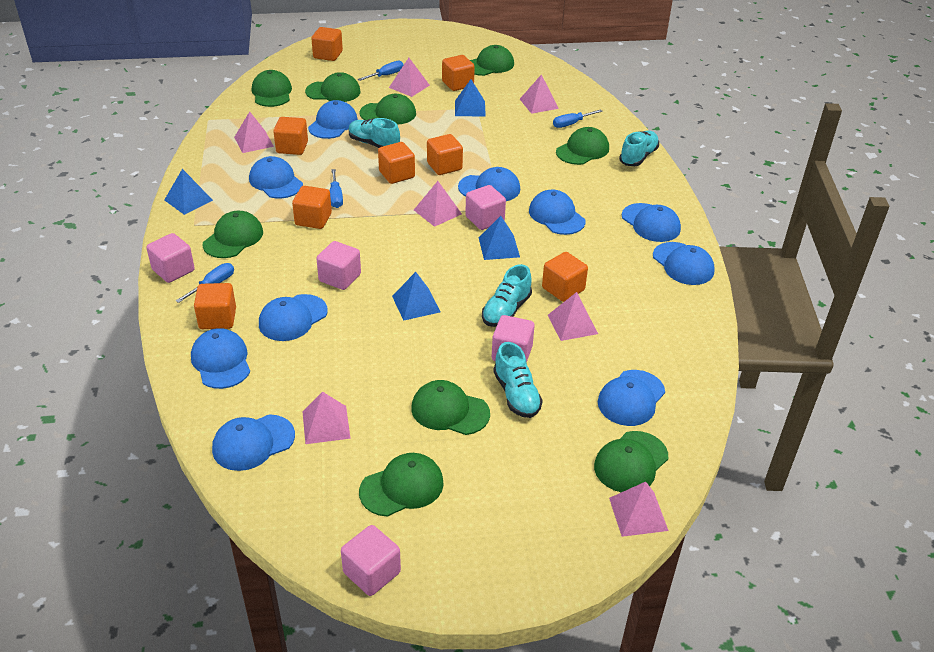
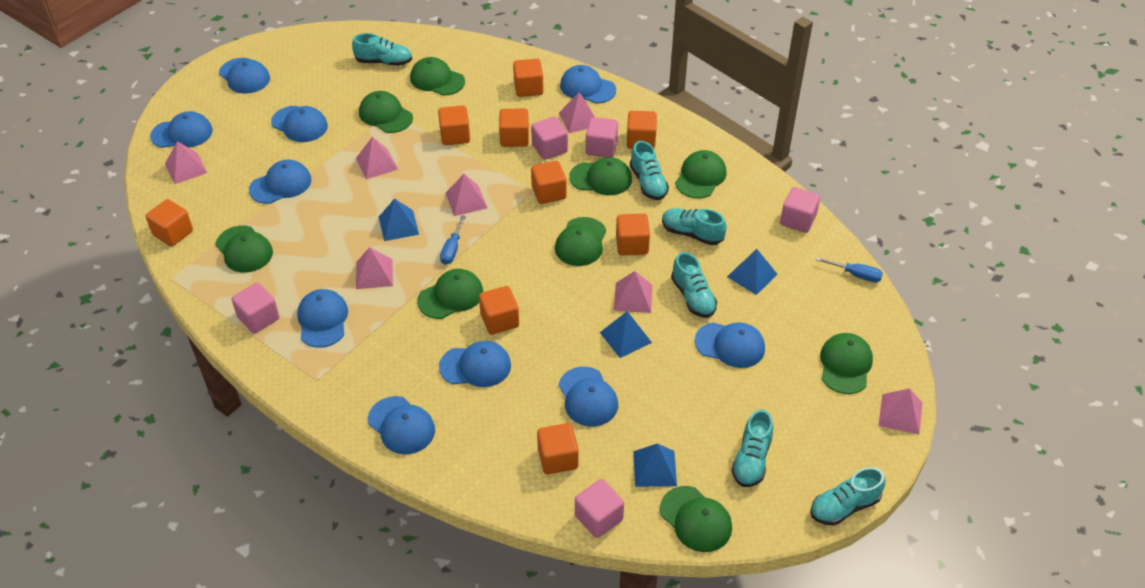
blue screwdriver: 4 -> 2
orange cube: 8 -> 9
turquoise shoe: 4 -> 6

